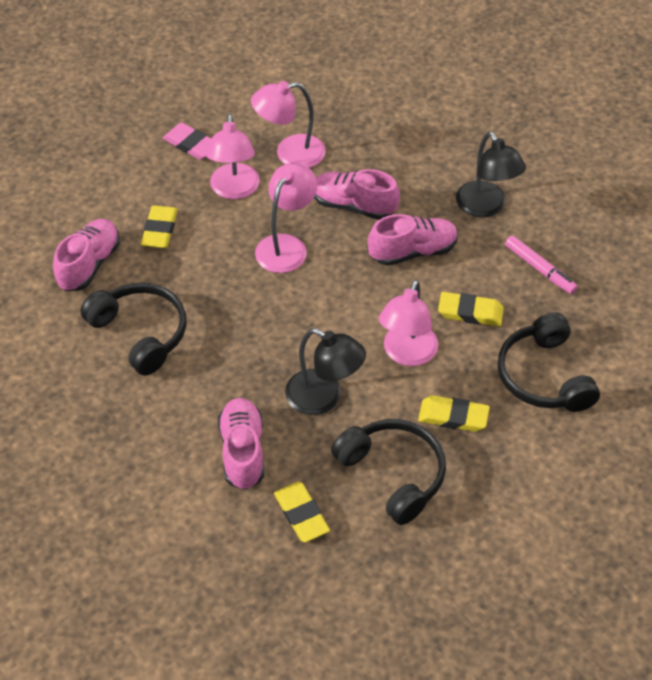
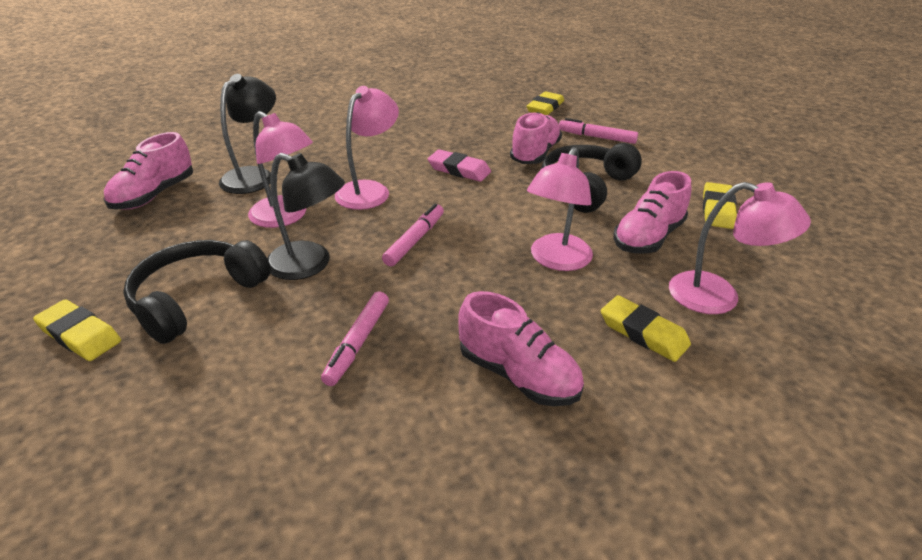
black headphones: 3 -> 2
pink marker: 1 -> 3

